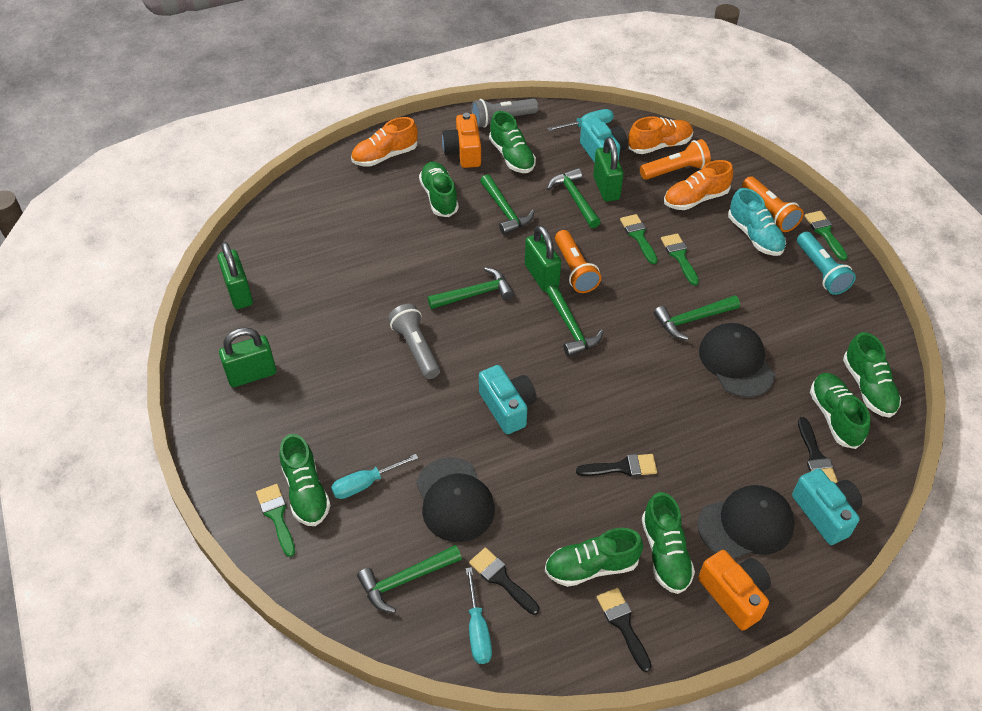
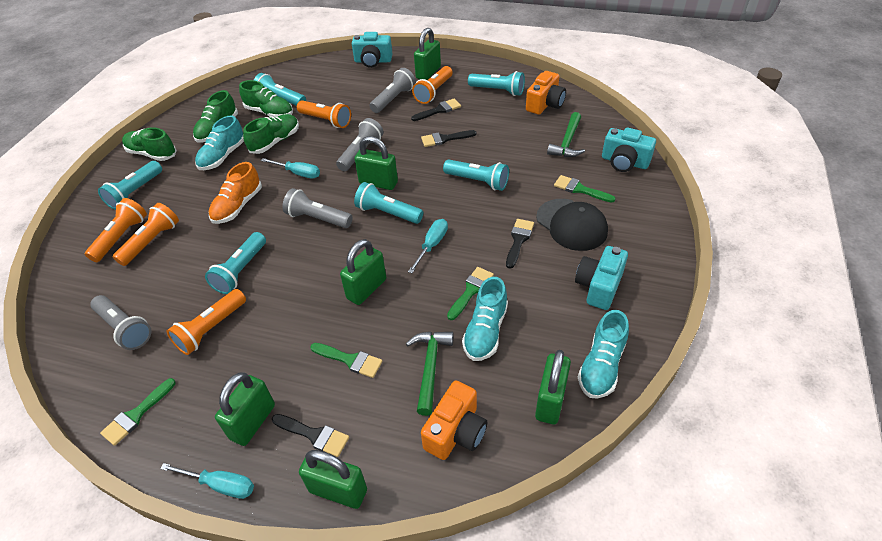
black cap: 3 -> 1
green hammer: 6 -> 2
green padlock: 4 -> 6
green shoe: 7 -> 4
grey flashlight: 2 -> 4
orange flashlight: 3 -> 5
orange shoe: 3 -> 1
turquoise flashlight: 1 -> 6
turquoise shoe: 1 -> 3

